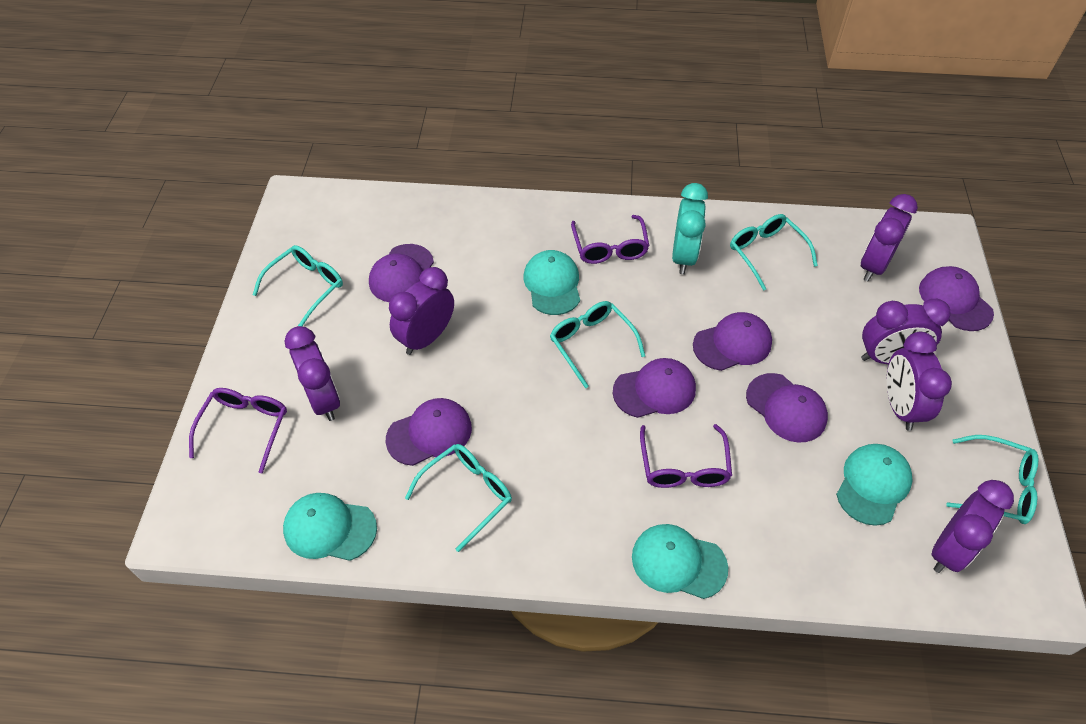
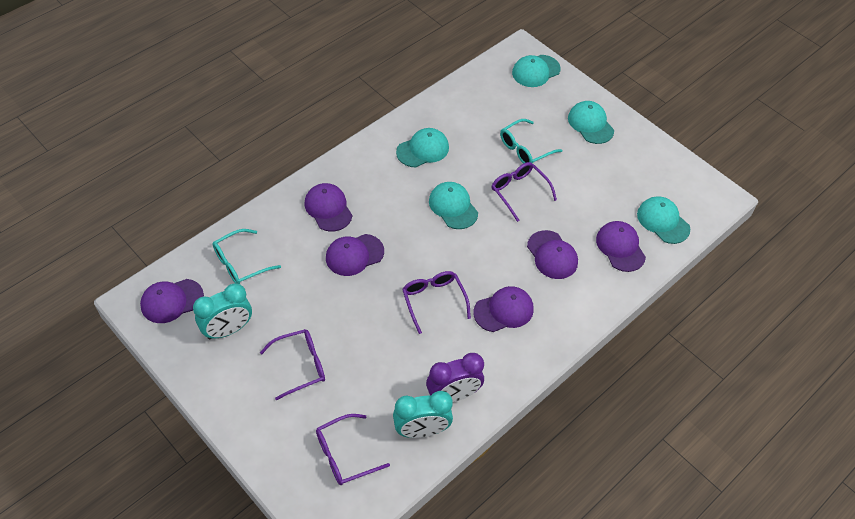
purple clock: 6 -> 1
purple glasses: 3 -> 4
turquoise cap: 4 -> 5
turquoise clock: 1 -> 2
turquoise glasses: 5 -> 2

